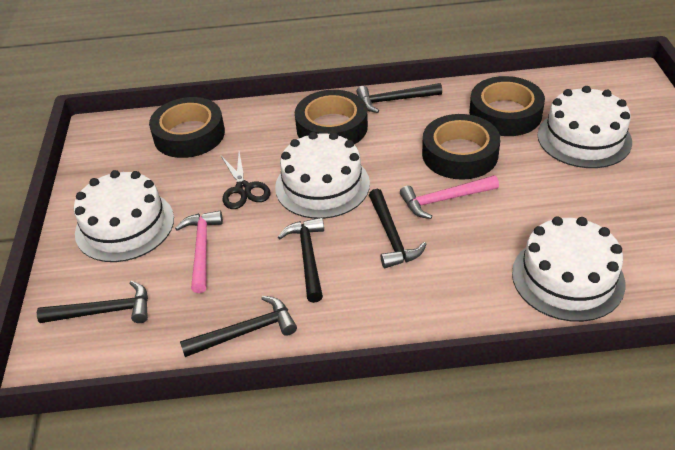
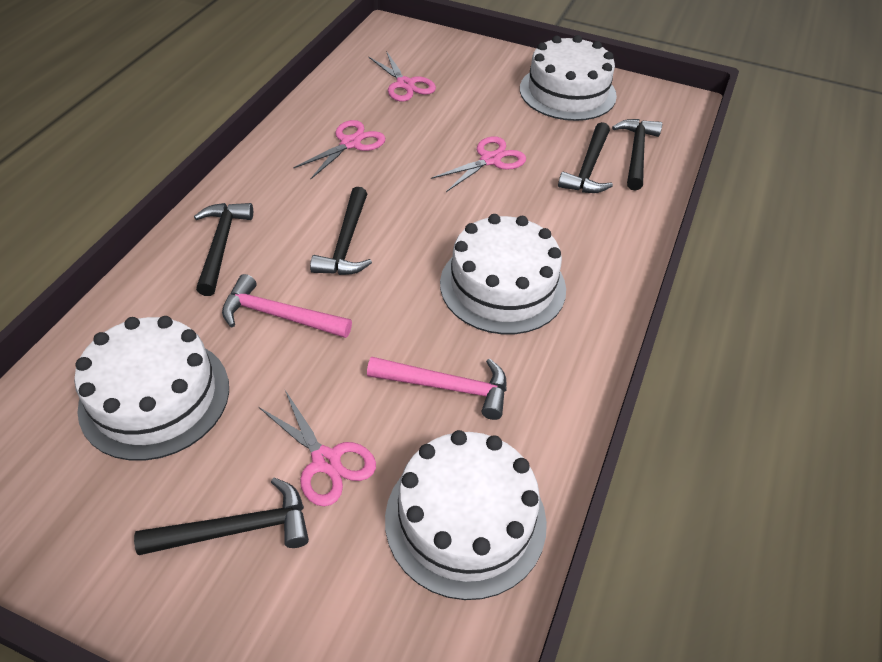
black scissors: 1 -> 0
black tape: 4 -> 0
pink scissors: 0 -> 4

